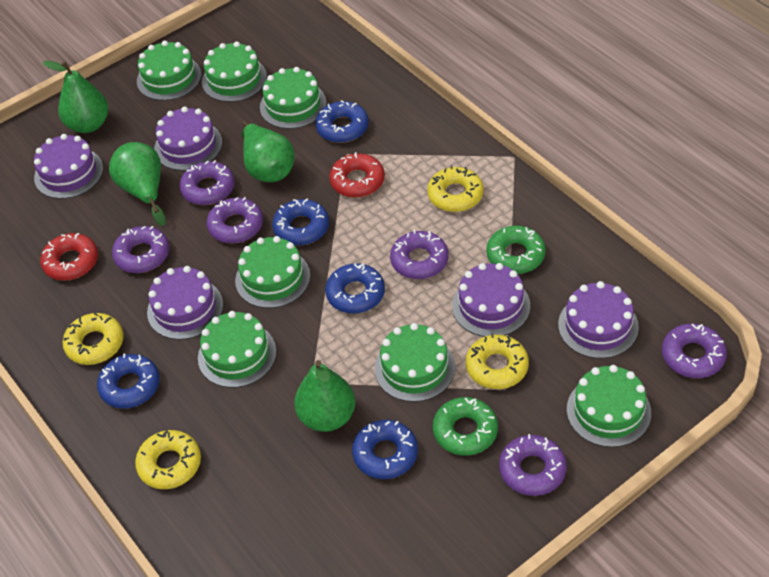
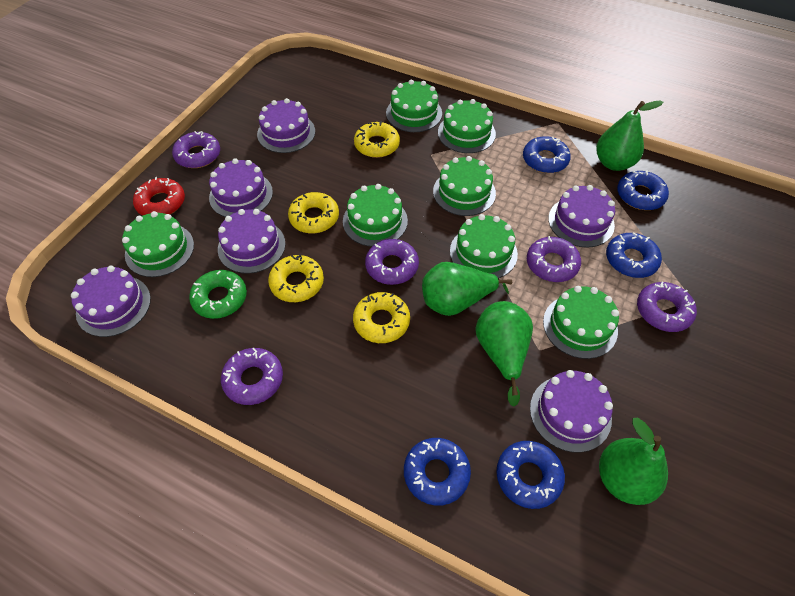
green donut: 2 -> 1
purple cake: 5 -> 6
purple donut: 6 -> 5
red donut: 2 -> 1

